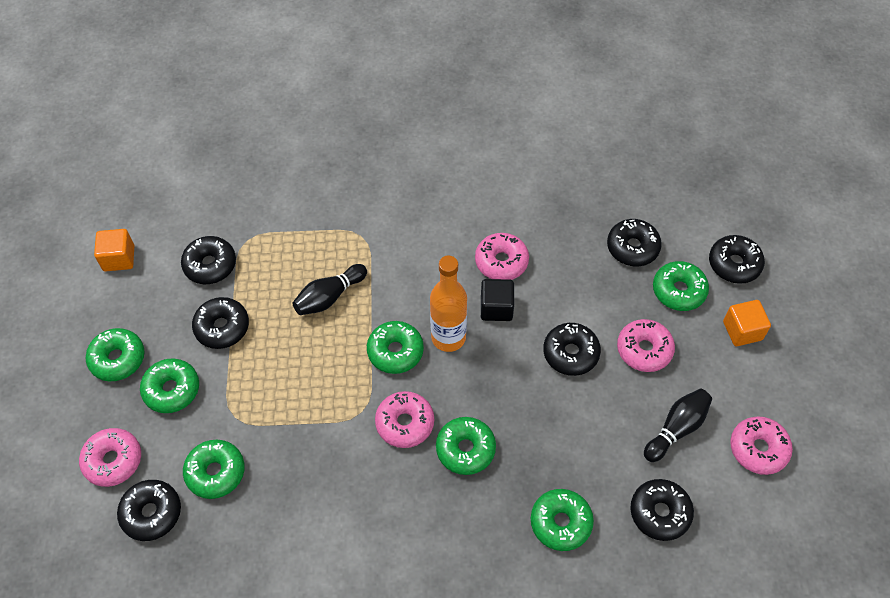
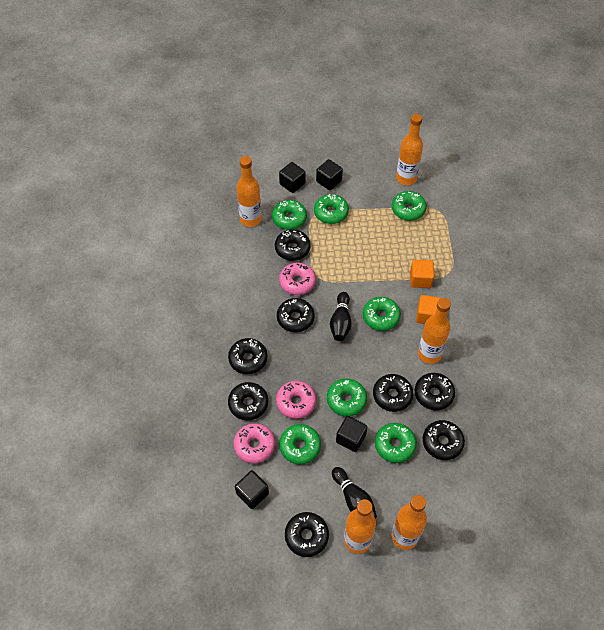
black cube: 1 -> 4
black donut: 7 -> 8
orange bottle: 1 -> 5
pink donut: 5 -> 3

